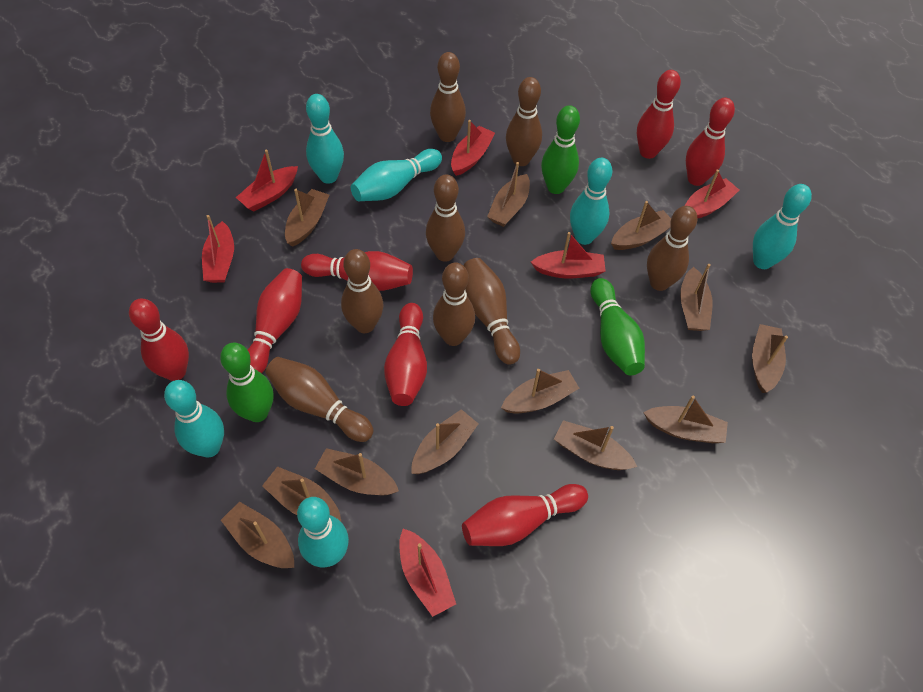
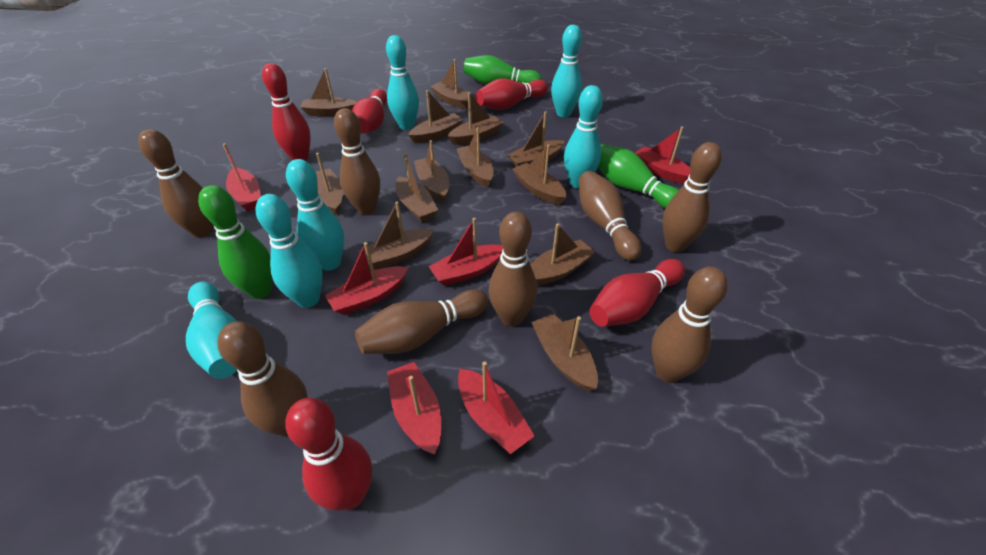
brown boat: 12 -> 13
red bowling pin: 7 -> 5

